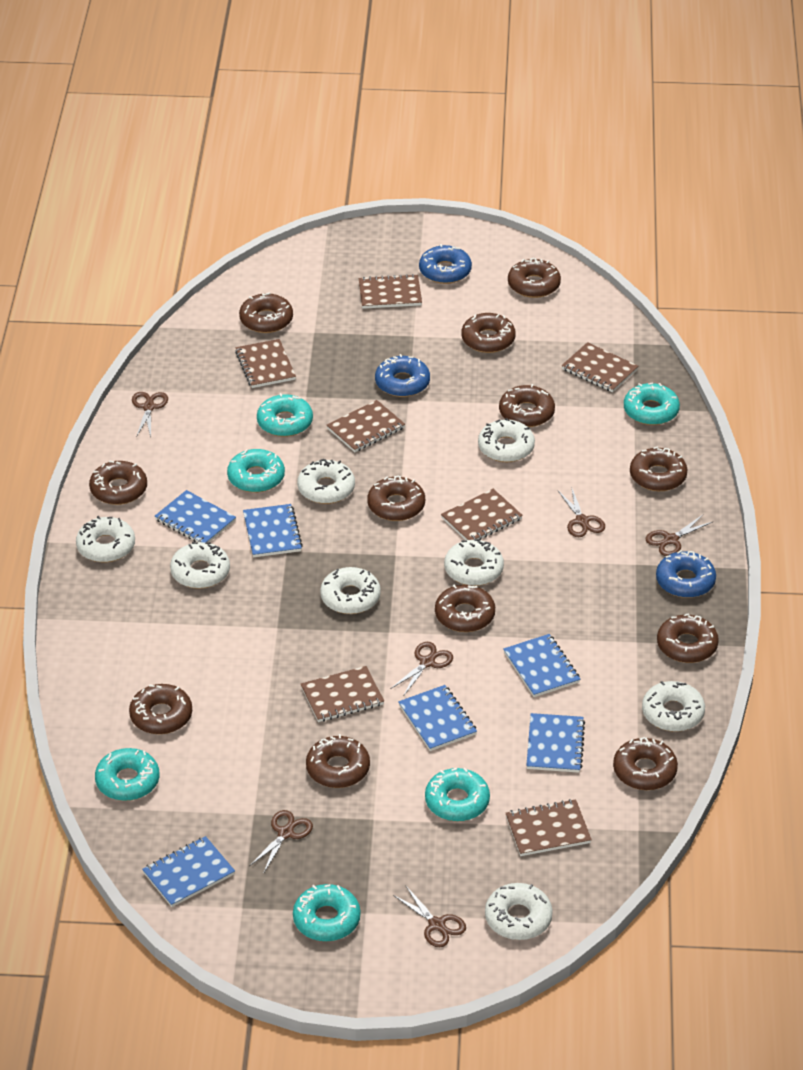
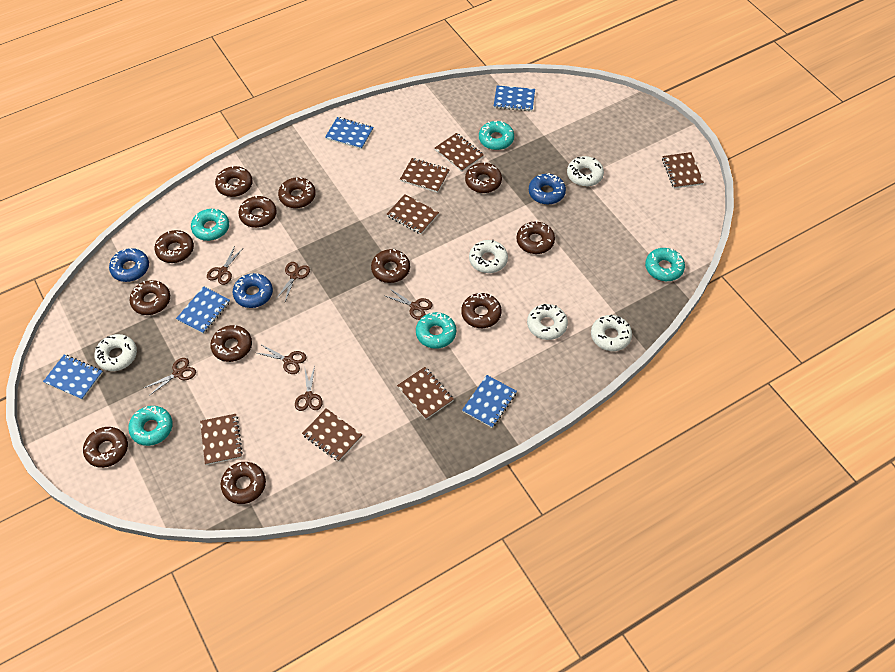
blue notebook: 6 -> 5
turquoise donut: 6 -> 5
white donut: 8 -> 5

